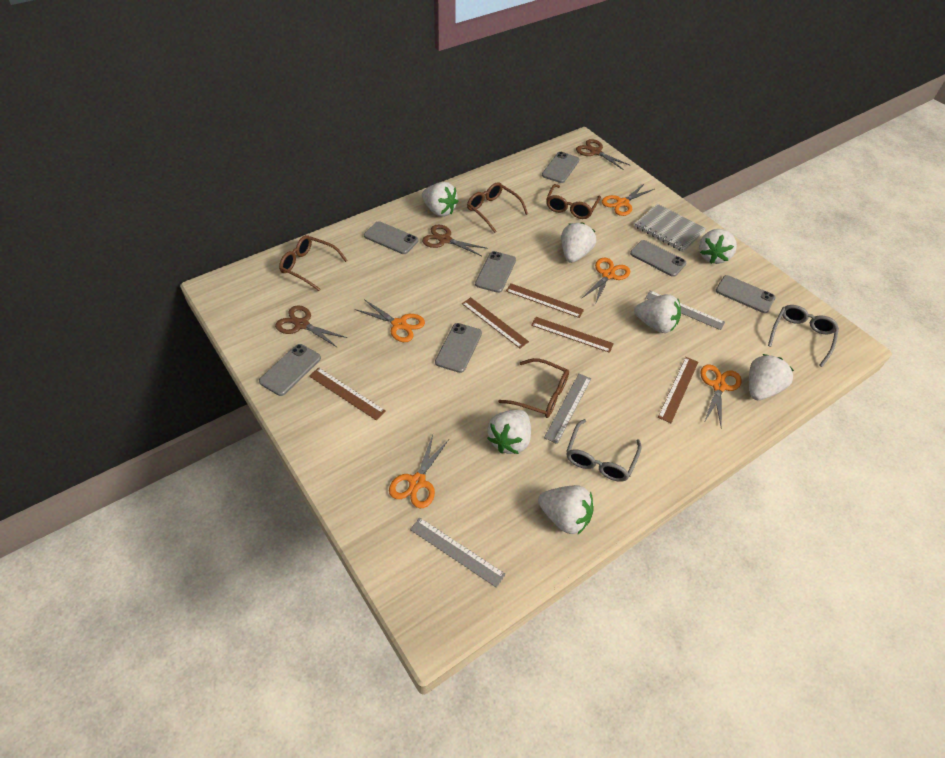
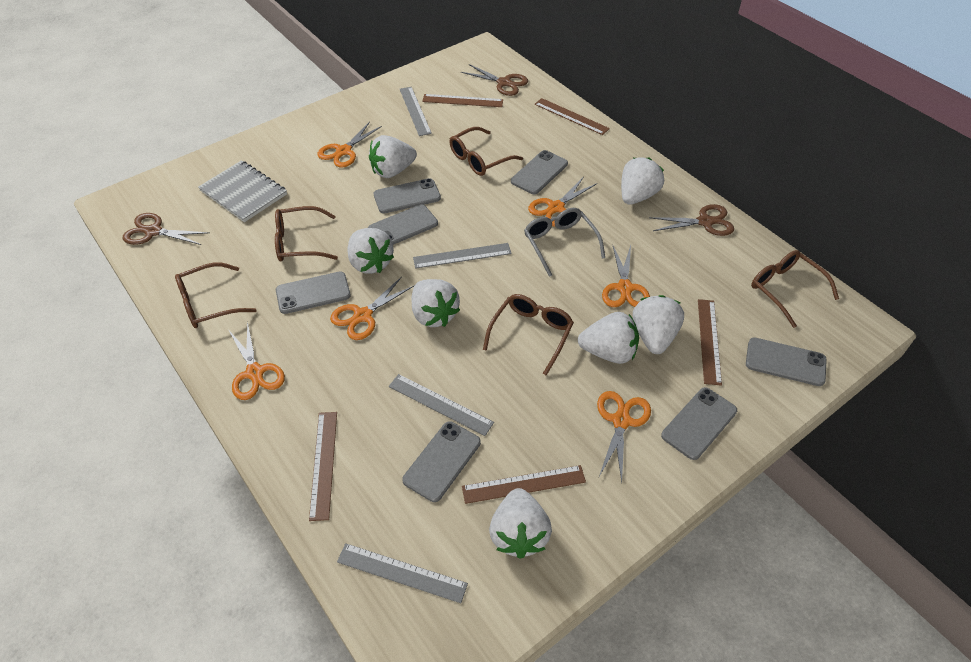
brown glasses: 4 -> 5
grey glasses: 2 -> 1
grey ruler: 3 -> 4
orange scissors: 5 -> 6

